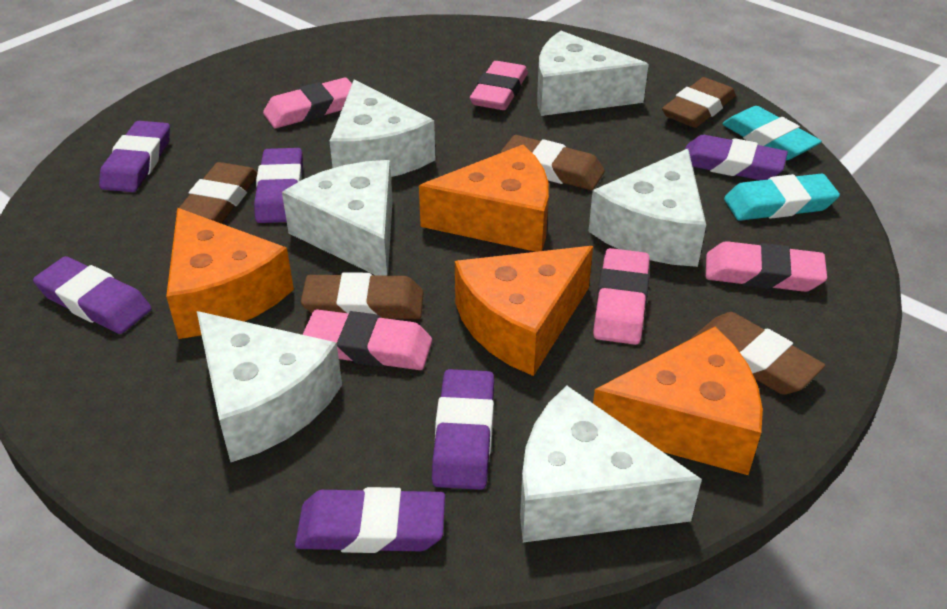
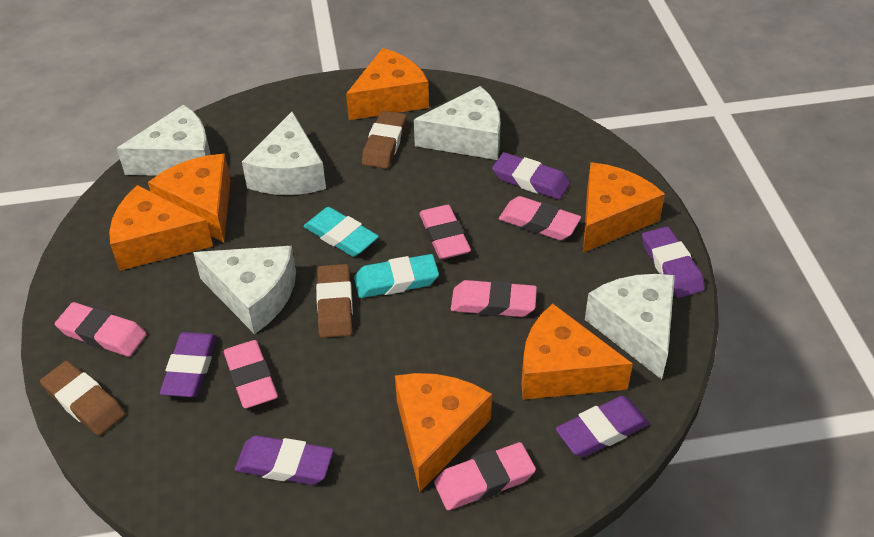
brown eraser: 5 -> 3
orange cheese: 4 -> 6
pink eraser: 5 -> 6
purple eraser: 6 -> 5
white cheese: 6 -> 5

